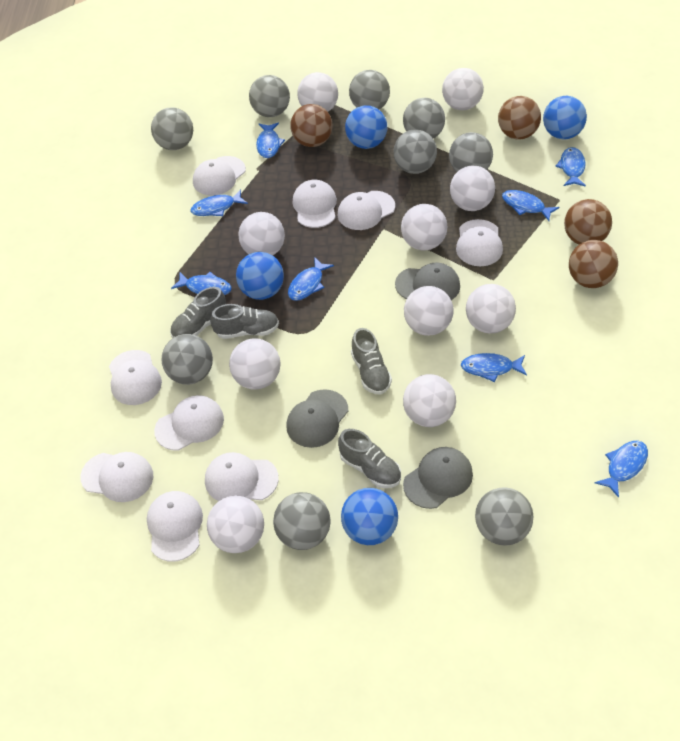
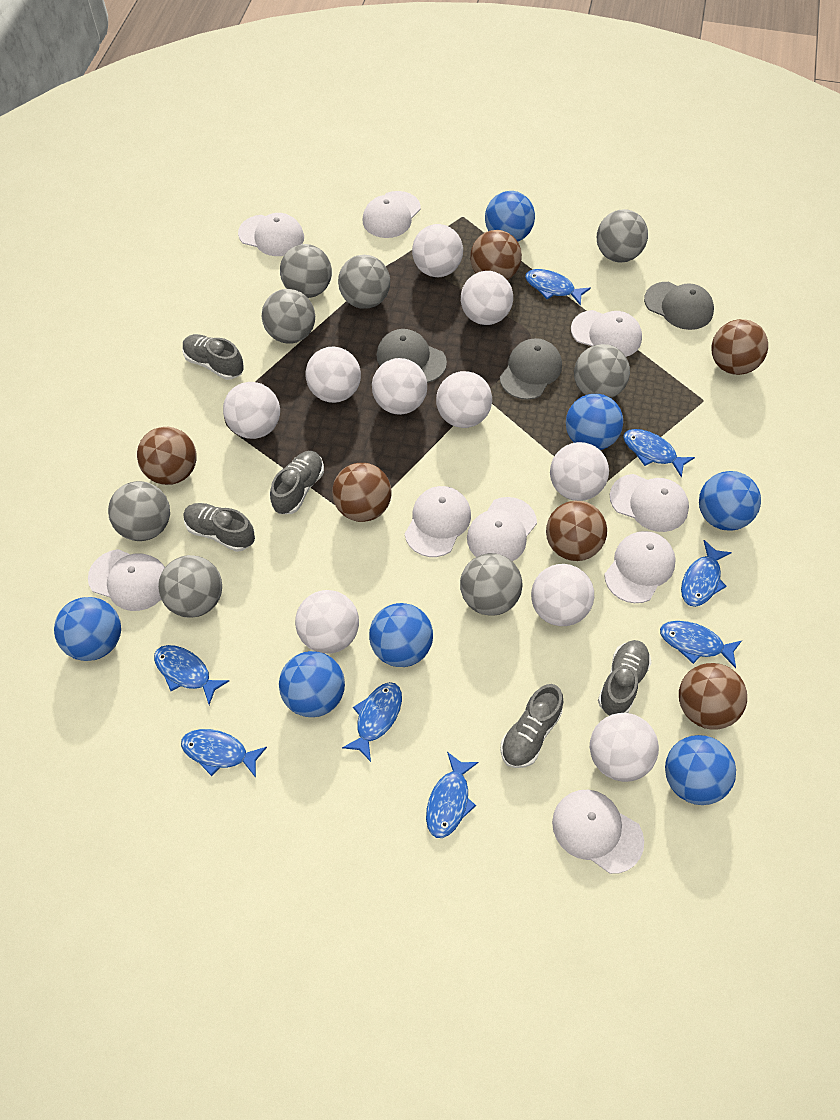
blue ball: 4 -> 7
brown ball: 4 -> 6
grey ball: 9 -> 8
grey shoe: 4 -> 5

